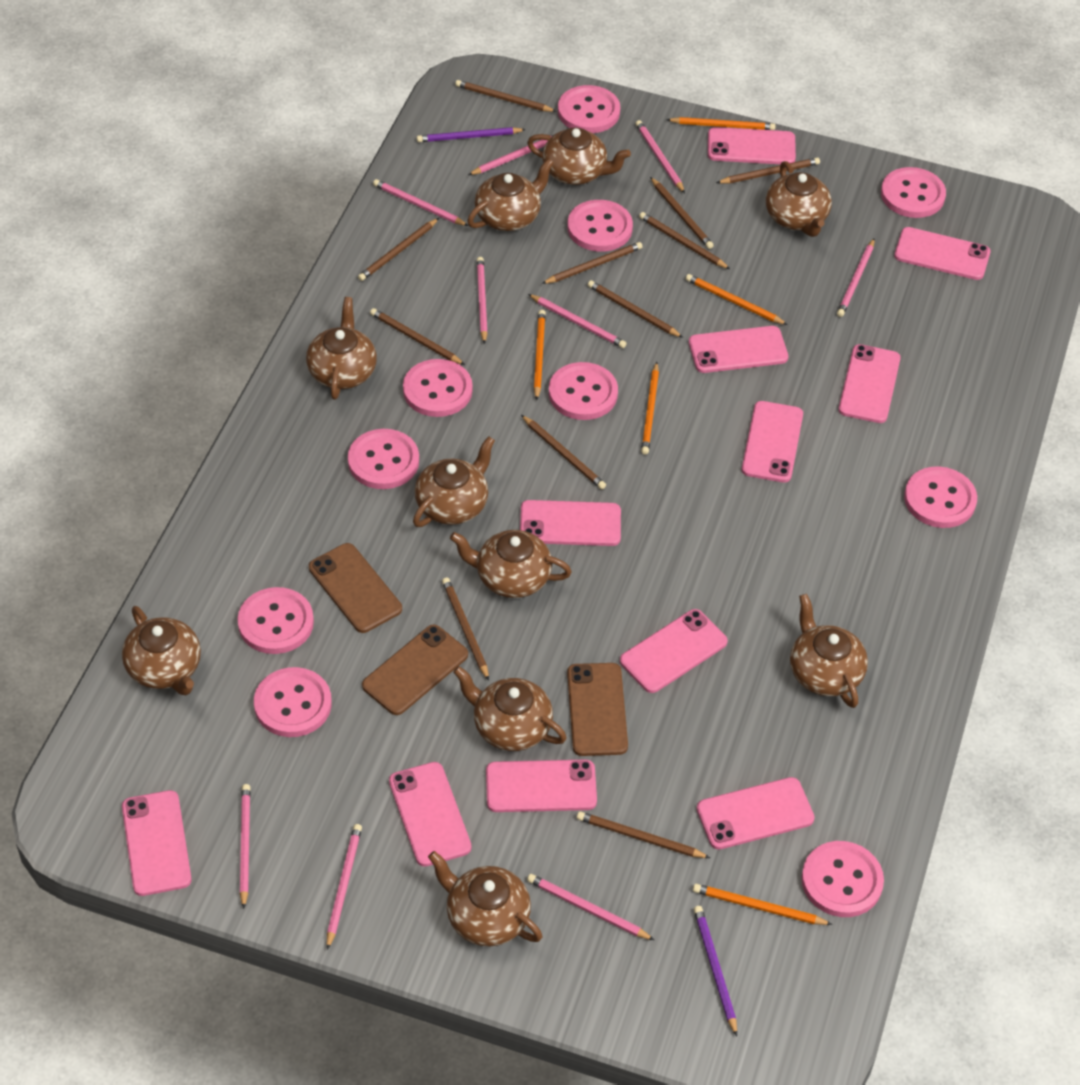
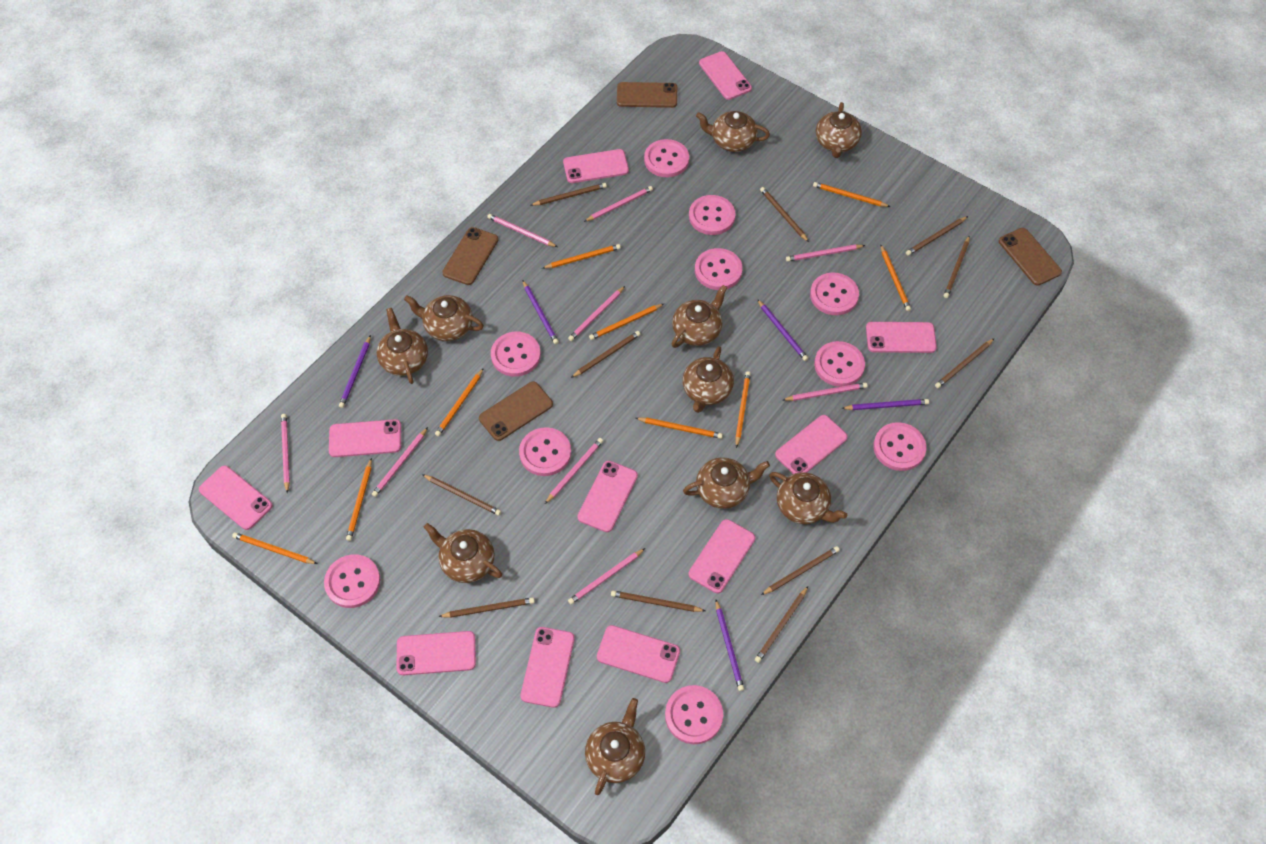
brown phone: 3 -> 4
orange pencil: 5 -> 9
purple pencil: 2 -> 5

